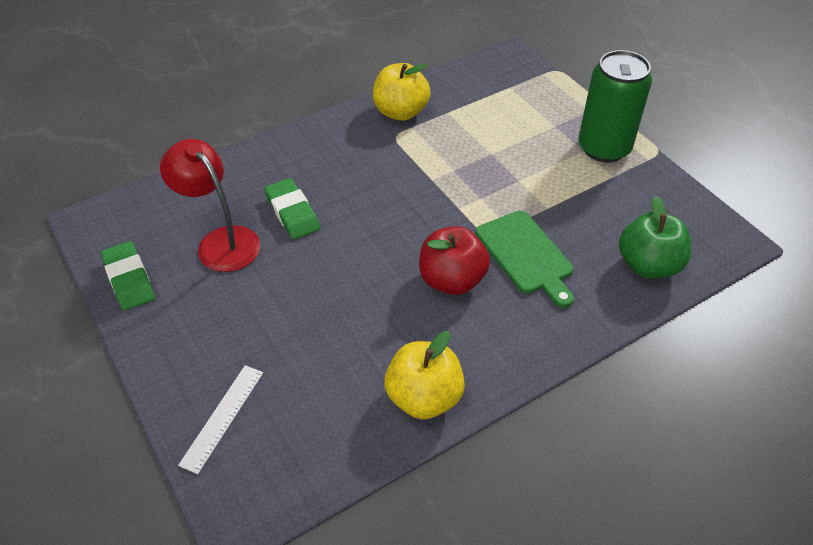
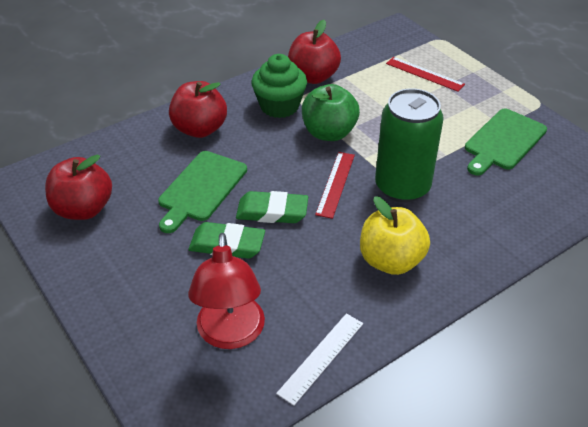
green cupcake: 0 -> 1
green cutting board: 1 -> 2
red apple: 1 -> 3
red ruler: 0 -> 2
yellow apple: 2 -> 1

